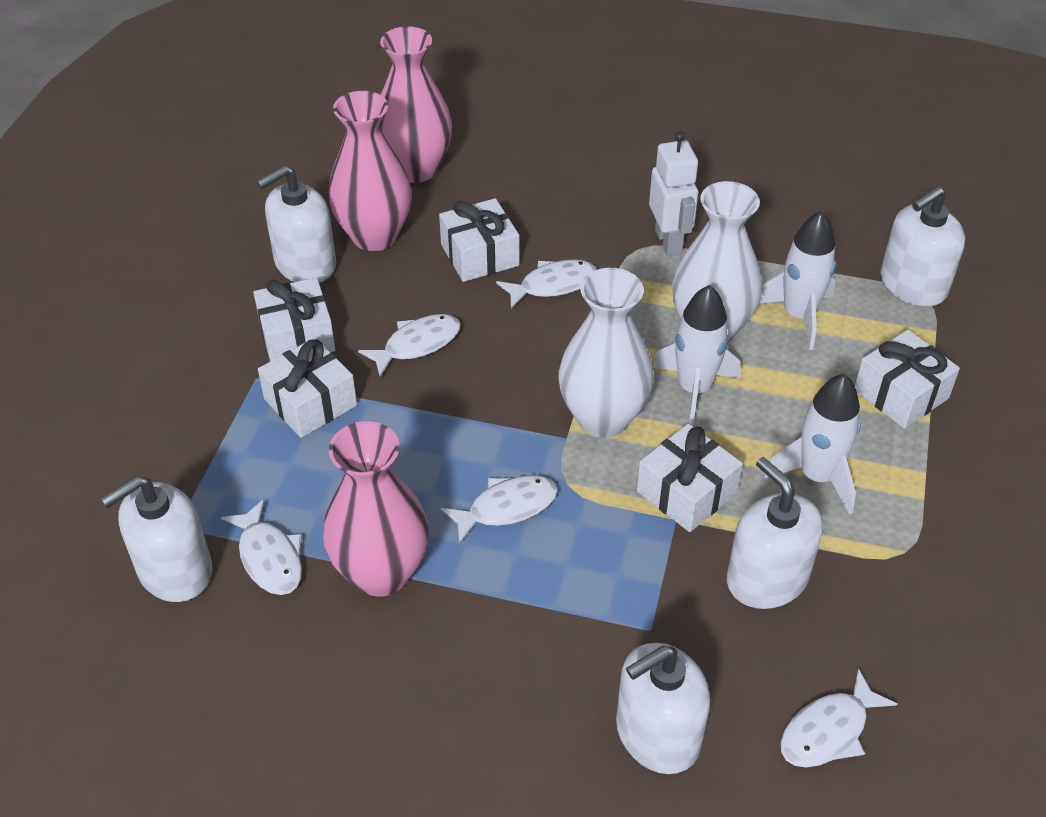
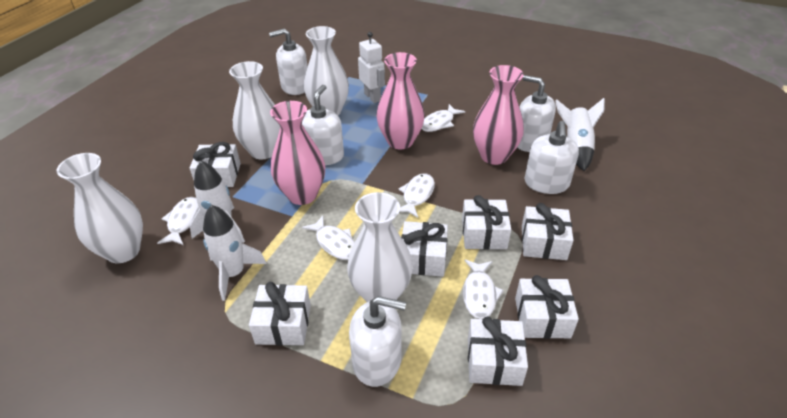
white gift: 5 -> 7
white vase: 2 -> 4

